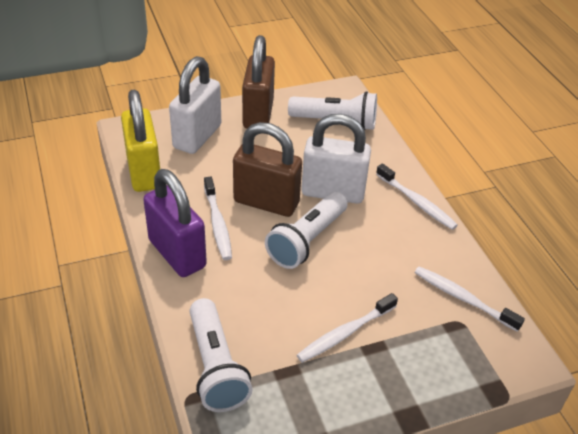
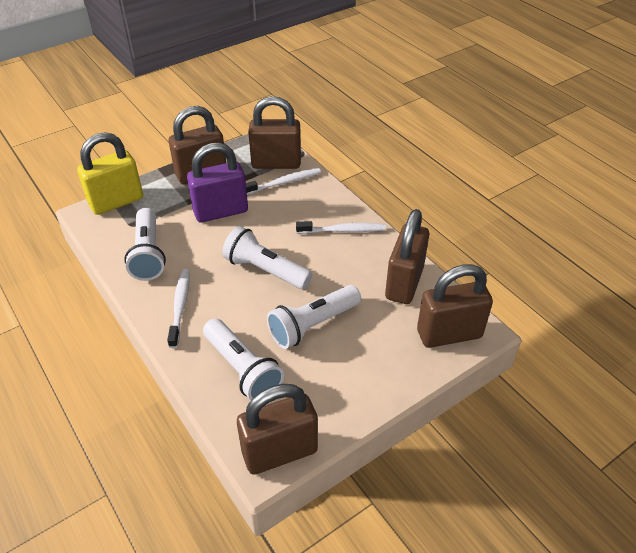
brown padlock: 2 -> 5
white flashlight: 3 -> 4
white padlock: 2 -> 0
white toothbrush: 4 -> 3

